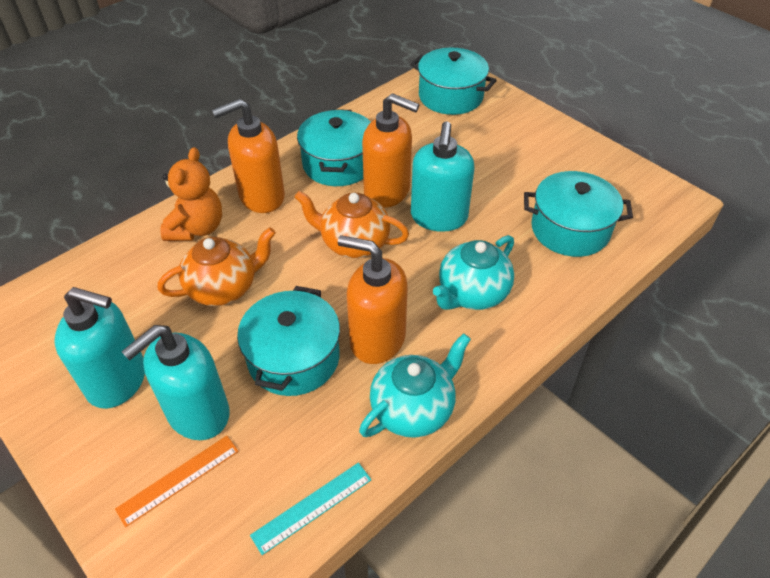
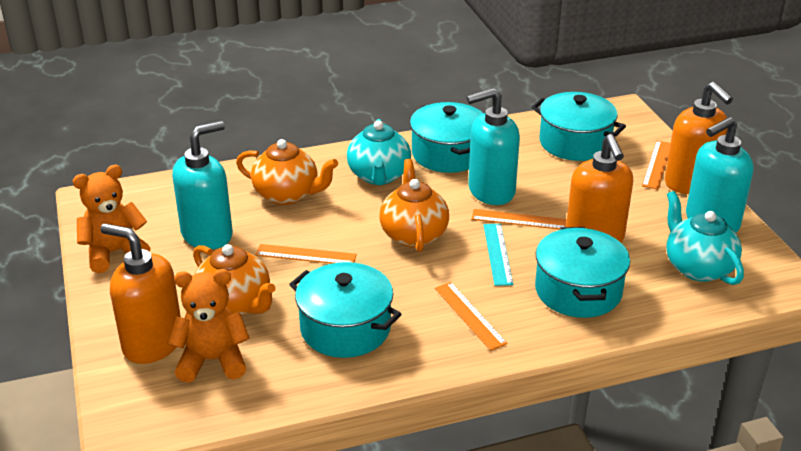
orange ruler: 1 -> 4
orange teapot: 2 -> 3
orange teddy bear: 1 -> 2

